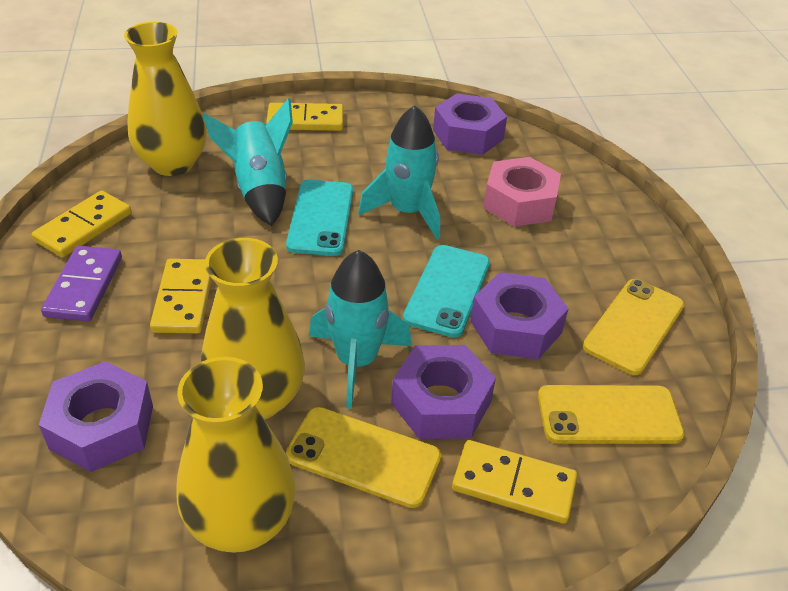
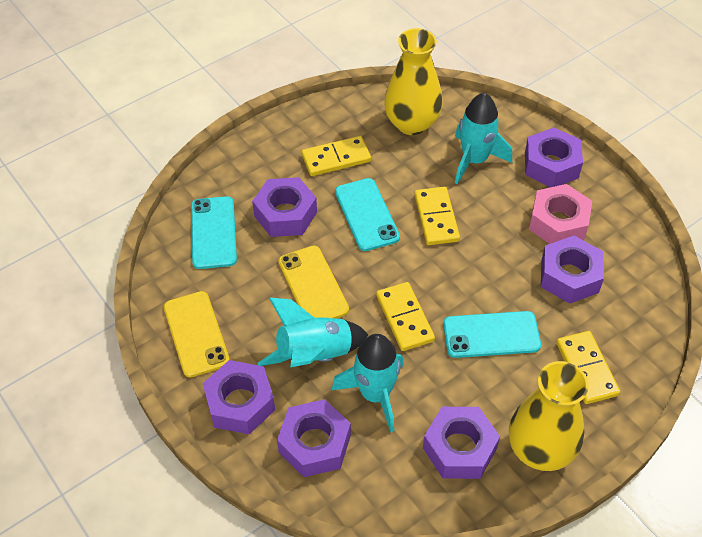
purple domino: 1 -> 0
purple nut: 4 -> 6
turquoise phone: 2 -> 3
yellow phone: 3 -> 2
yellow vase: 3 -> 2

